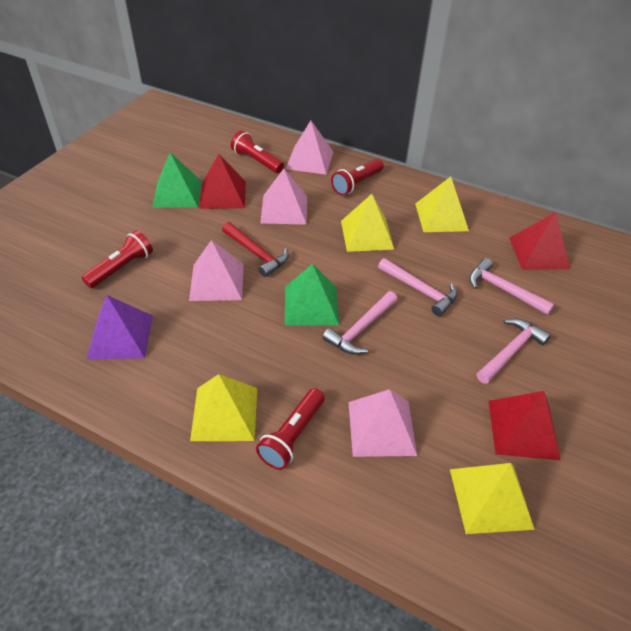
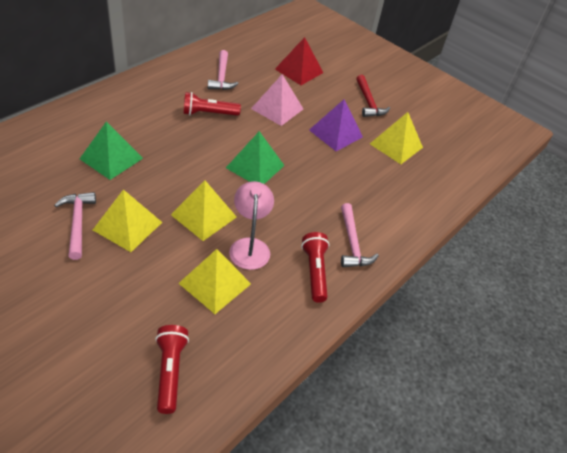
pink hammer: 4 -> 3
pink lamp: 0 -> 1
pink pyramid: 4 -> 1
red flashlight: 4 -> 3
red pyramid: 3 -> 1

